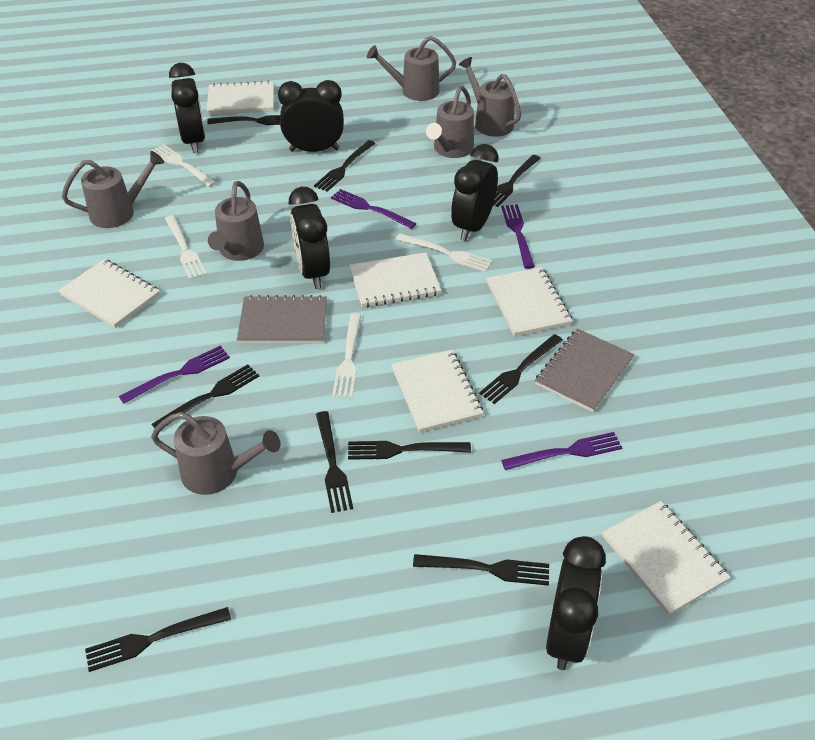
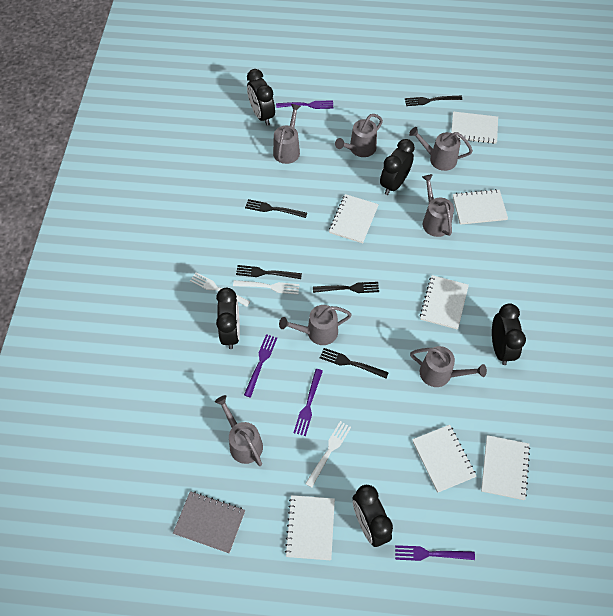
black fork: 9 -> 5
grey notebook: 2 -> 1
grey watering can: 6 -> 7
white fork: 4 -> 3
white notebook: 6 -> 7

